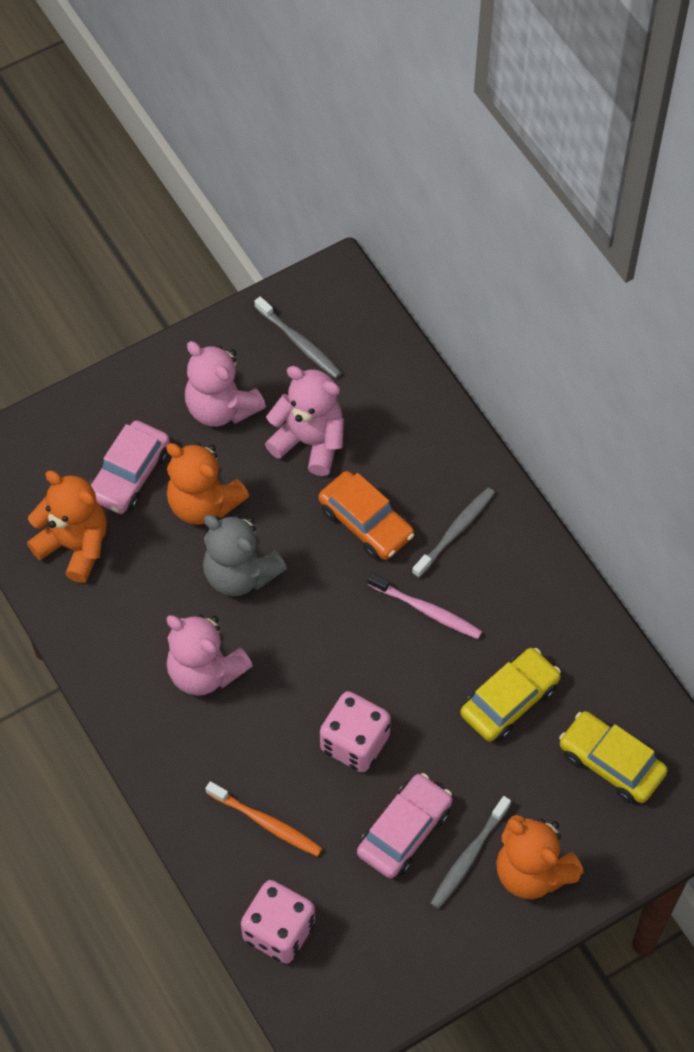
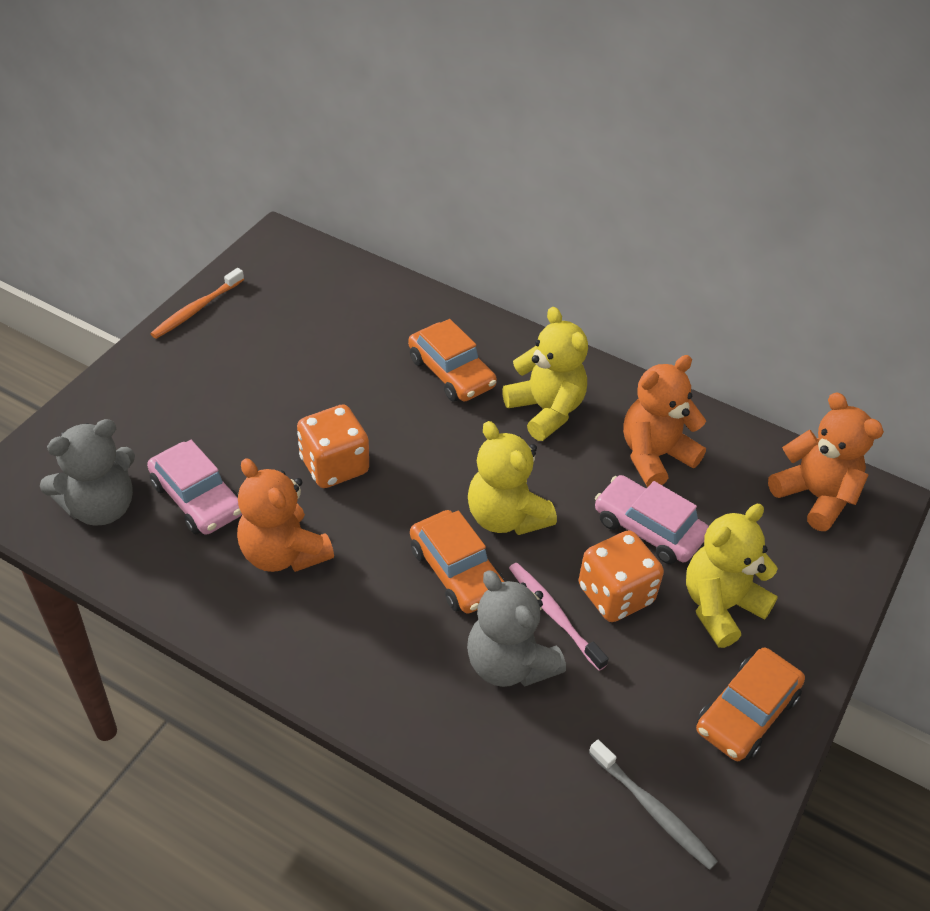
grey teddy bear: 1 -> 2
grey toothbrush: 3 -> 1
orange car: 1 -> 3
orange dice: 0 -> 2
pink dice: 2 -> 0
pink teddy bear: 3 -> 0
yellow car: 2 -> 0
yellow teddy bear: 0 -> 3

